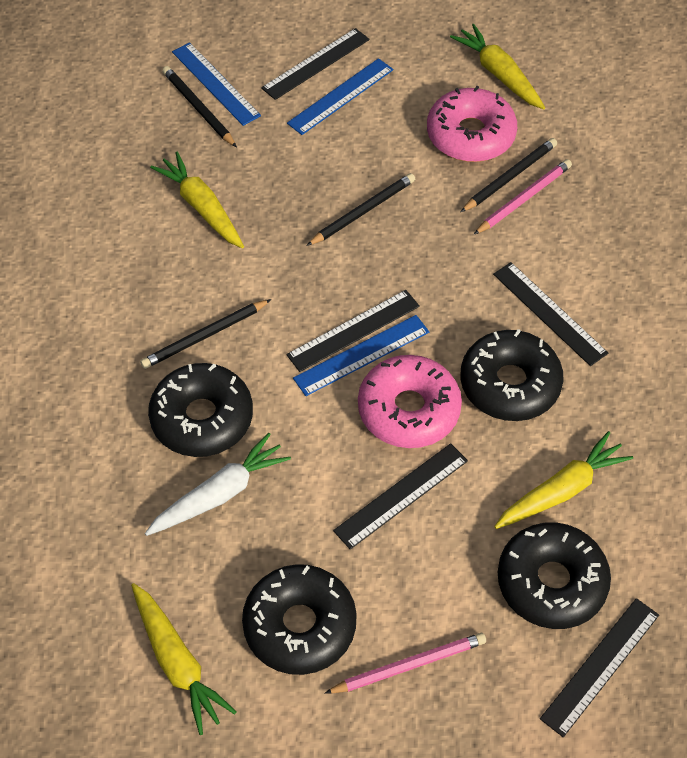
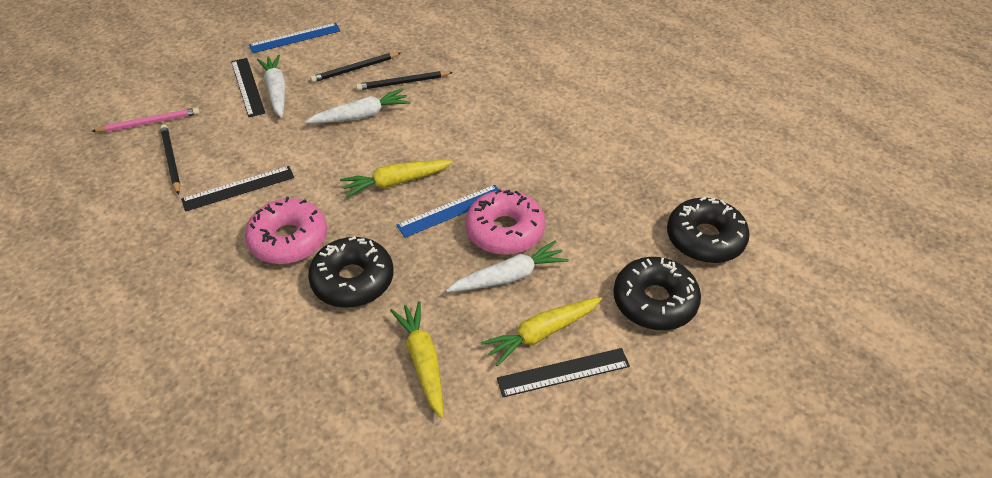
black donut: 4 -> 3
black pencil: 4 -> 3
black ruler: 5 -> 3
blue ruler: 3 -> 2
pink pencil: 2 -> 1
white carrot: 1 -> 3
yellow carrot: 4 -> 3

